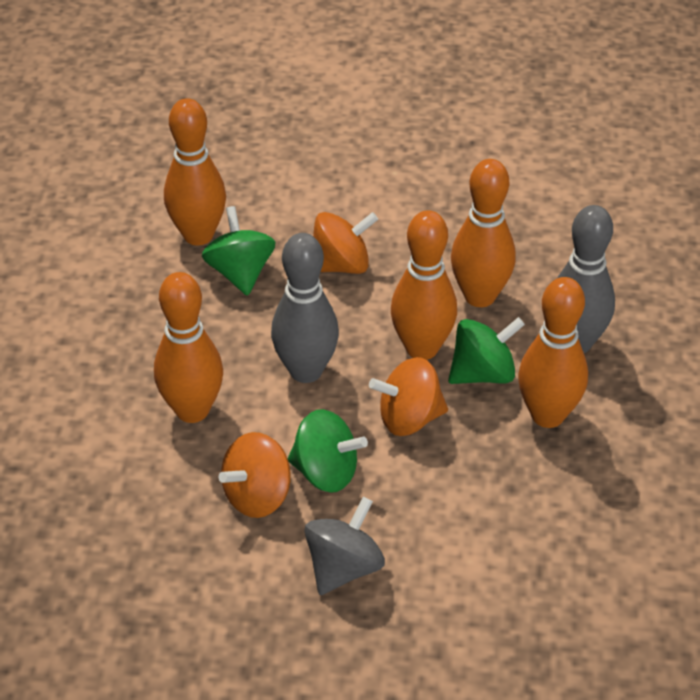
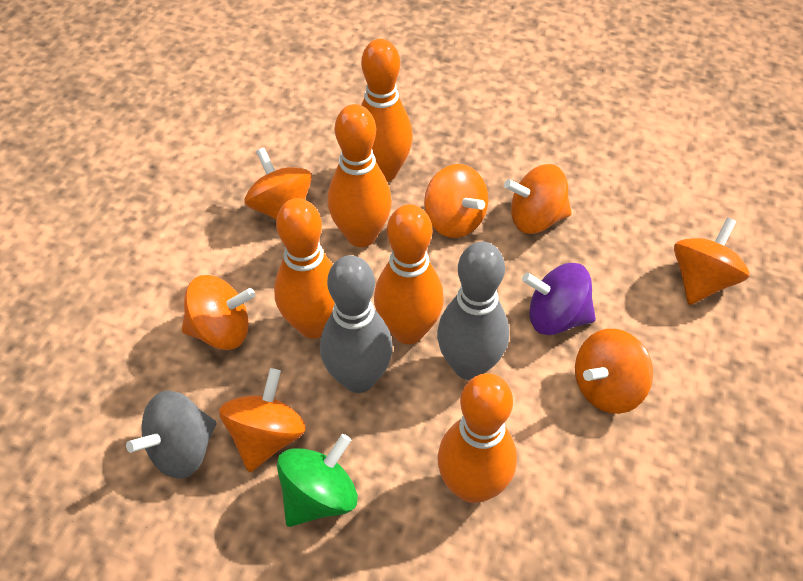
green spinning top: 3 -> 1
orange spinning top: 3 -> 7
purple spinning top: 0 -> 1

